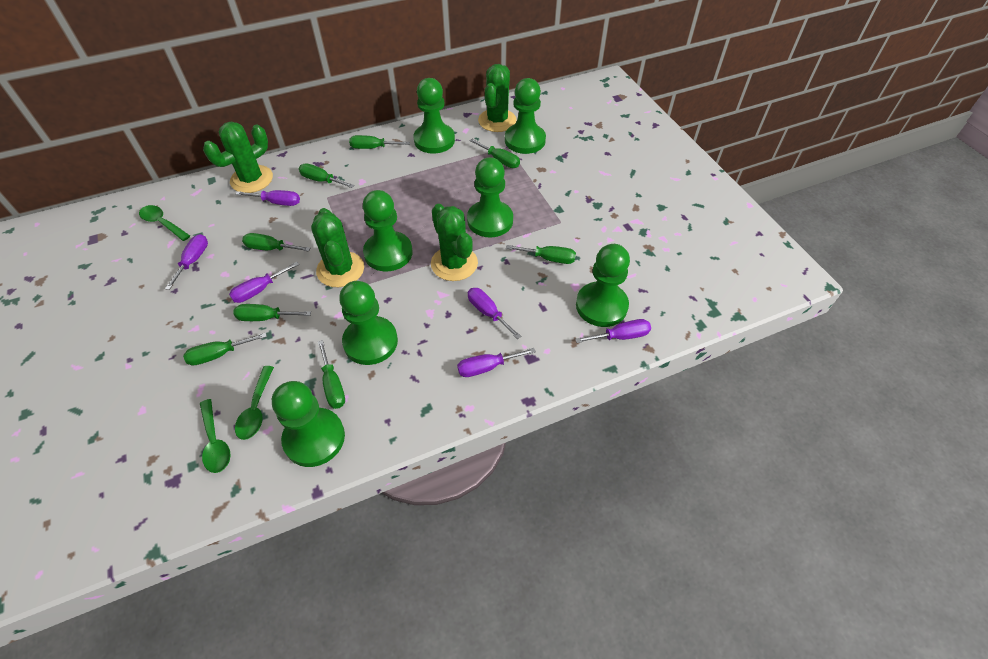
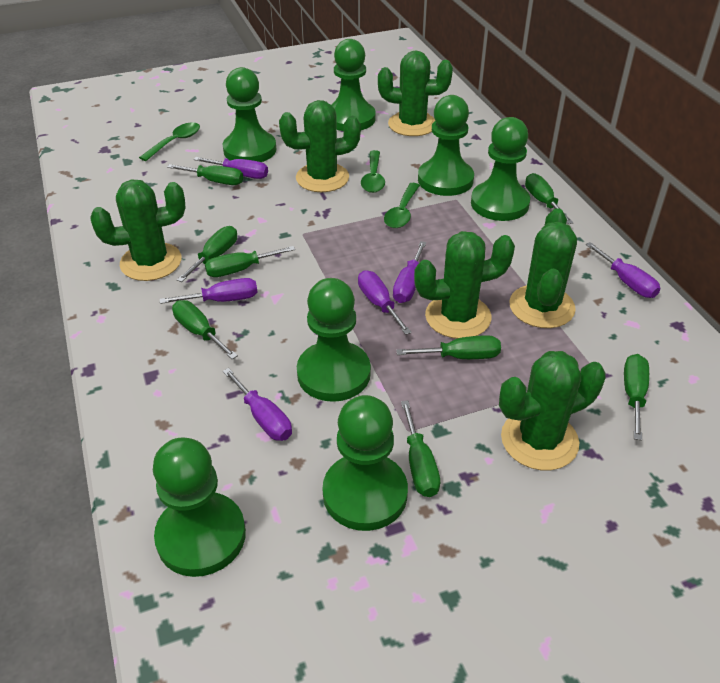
green cactus: 4 -> 6

